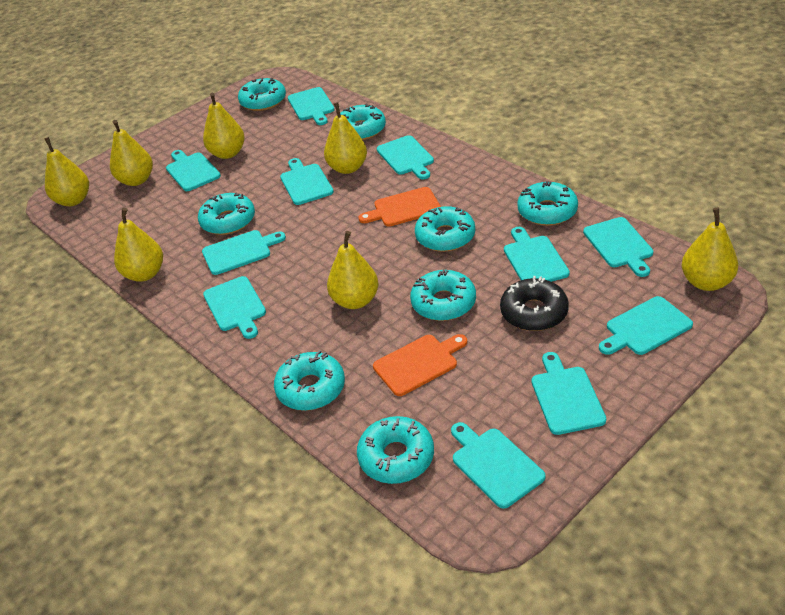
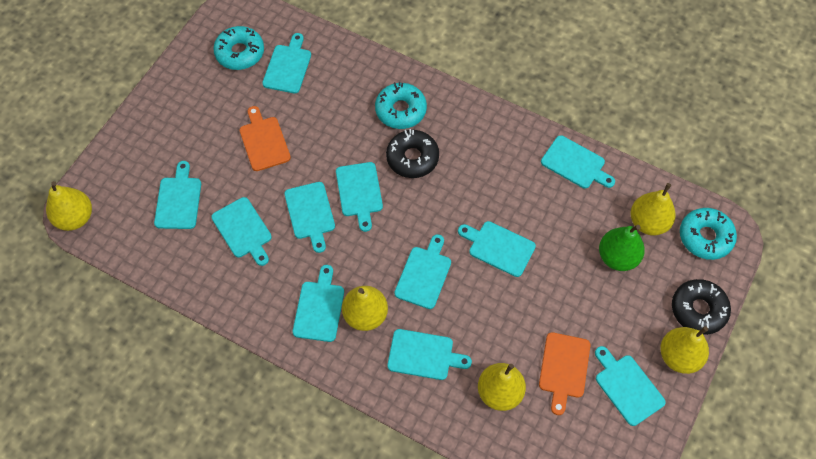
black donut: 1 -> 2
green pear: 0 -> 1
turquoise donut: 8 -> 3
yellow pear: 7 -> 5

